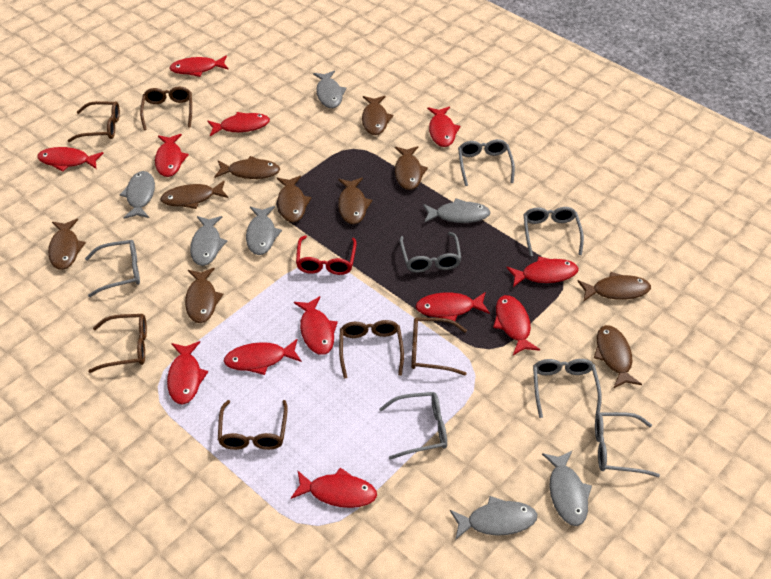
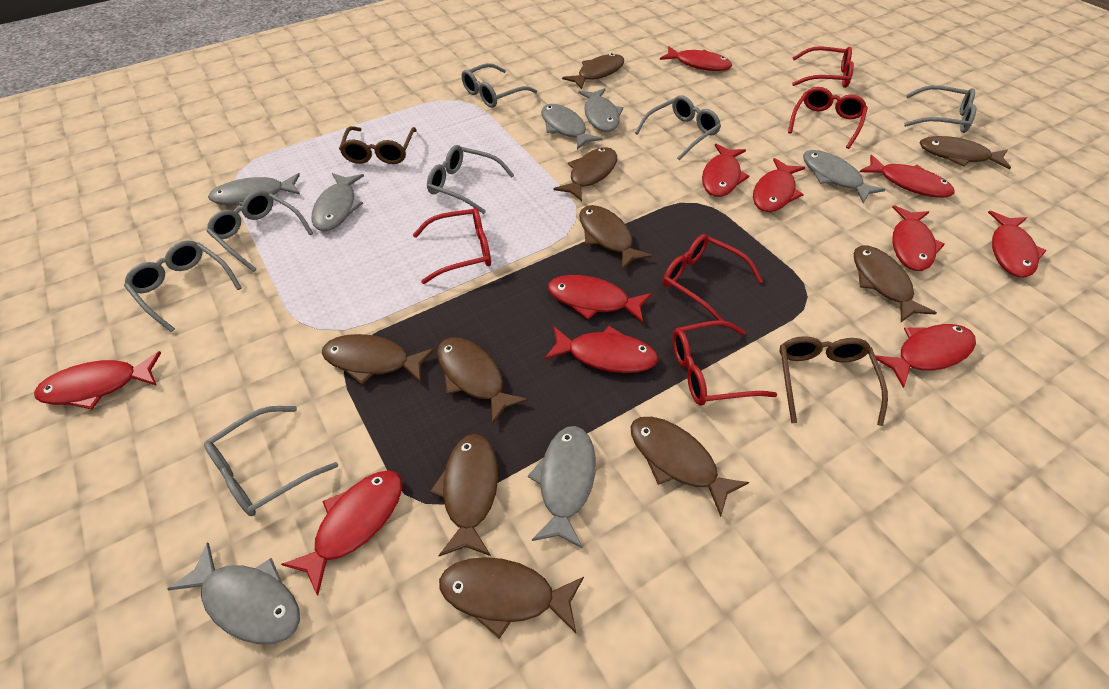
brown glasses: 6 -> 2
red fish: 12 -> 11
red glasses: 1 -> 5

